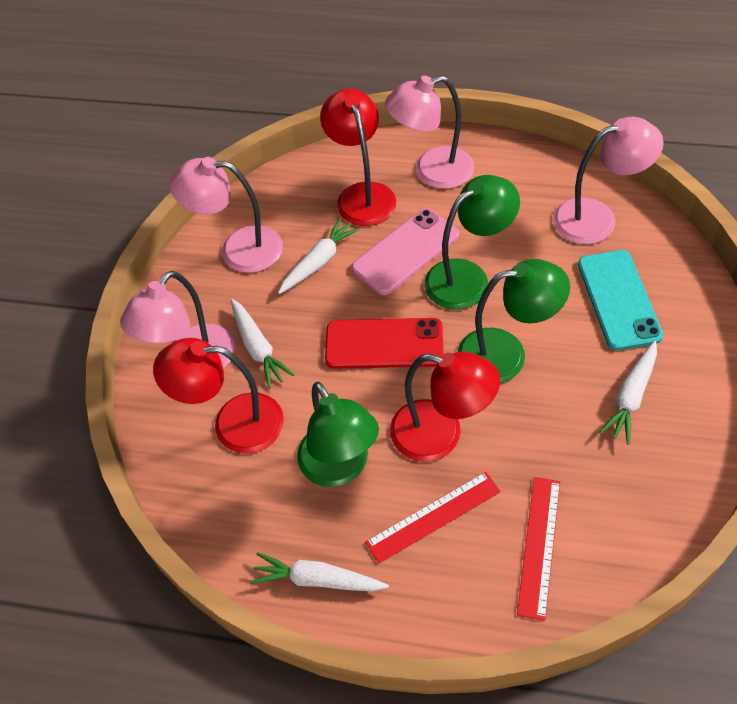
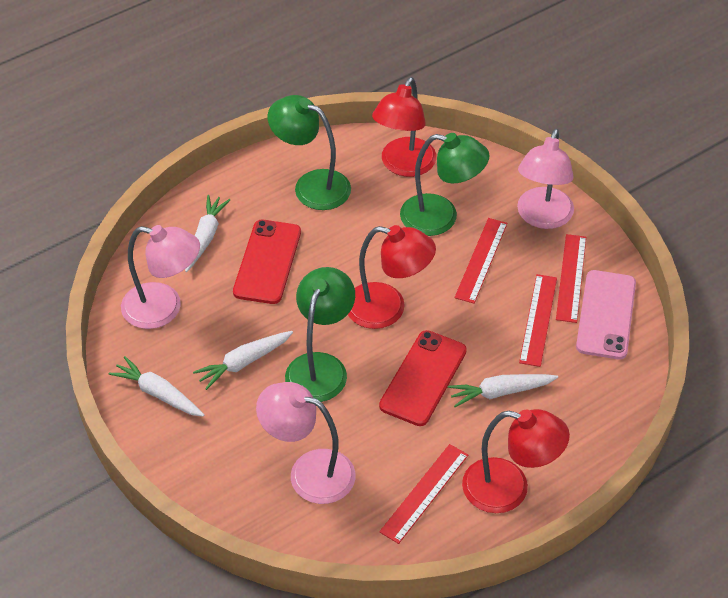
pink lamp: 4 -> 3
red phone: 1 -> 2
red ruler: 2 -> 4
turquoise phone: 1 -> 0

